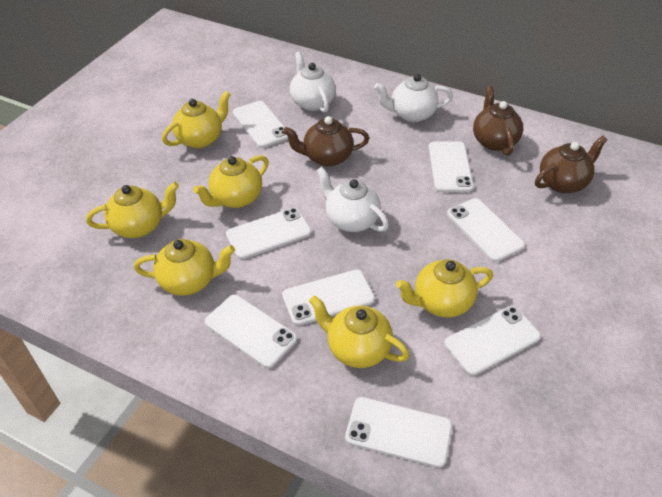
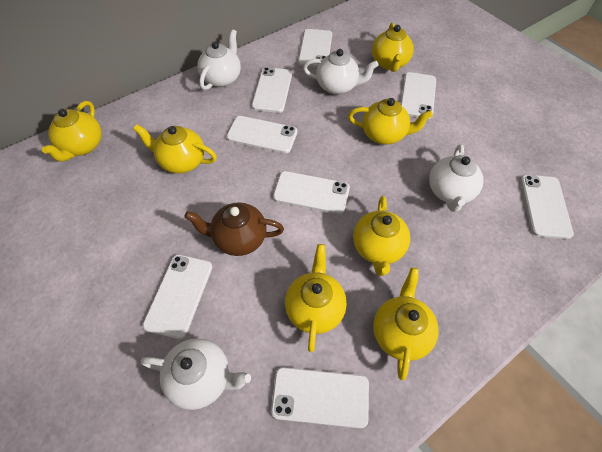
brown teapot: 3 -> 1
white teapot: 3 -> 4
yellow teapot: 6 -> 7

